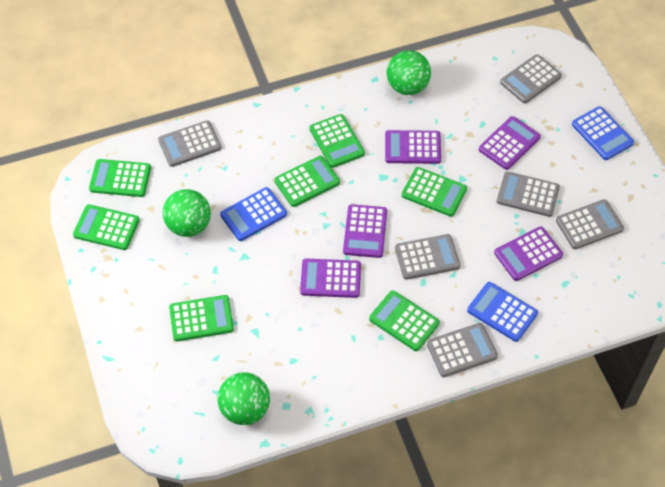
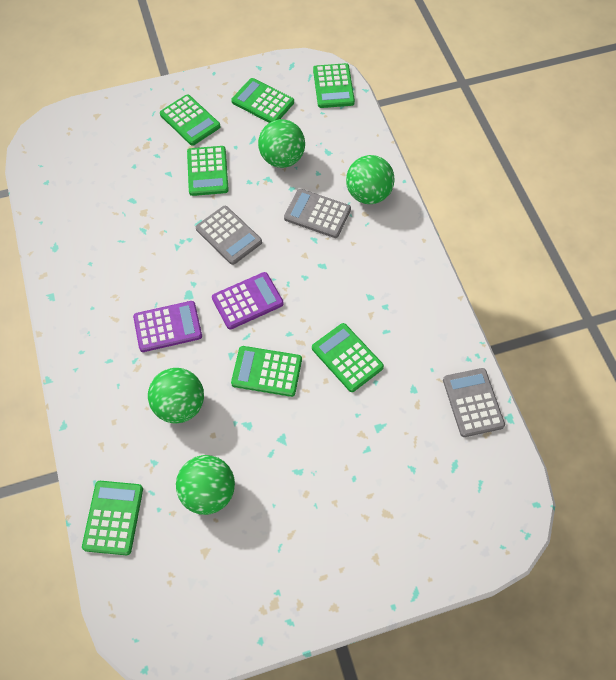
blue calculator: 3 -> 0
green ball: 3 -> 4
grey calculator: 6 -> 3
purple calculator: 5 -> 2

